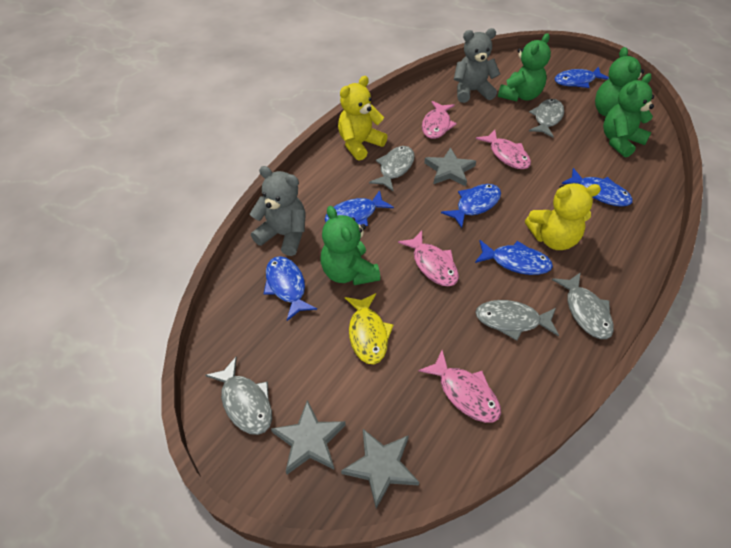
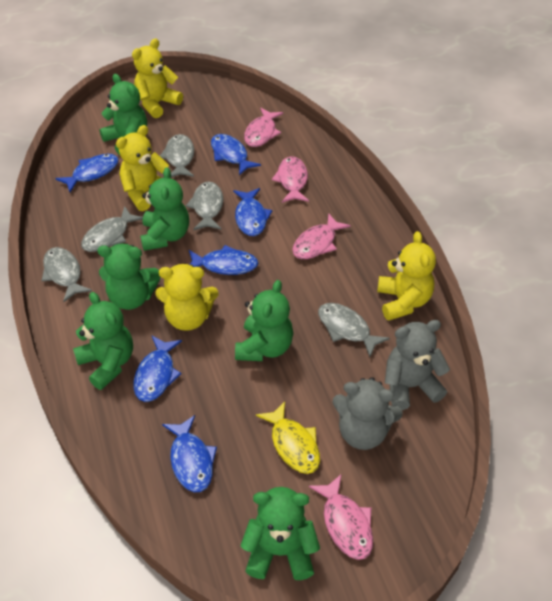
green teddy bear: 4 -> 6
grey star: 3 -> 0
yellow teddy bear: 2 -> 4

